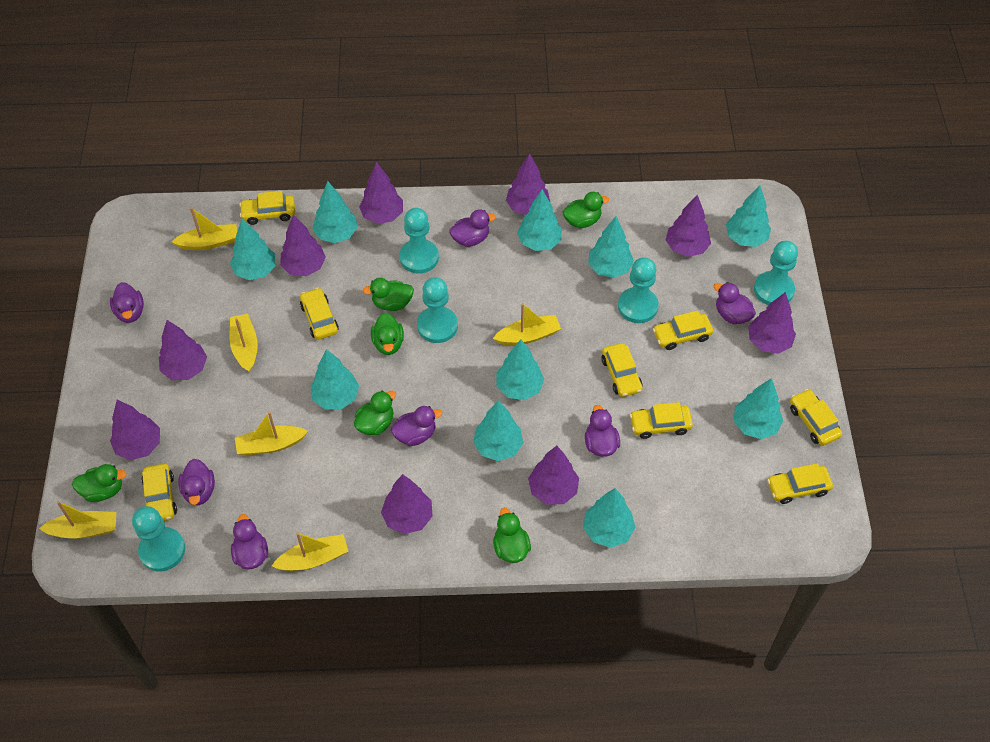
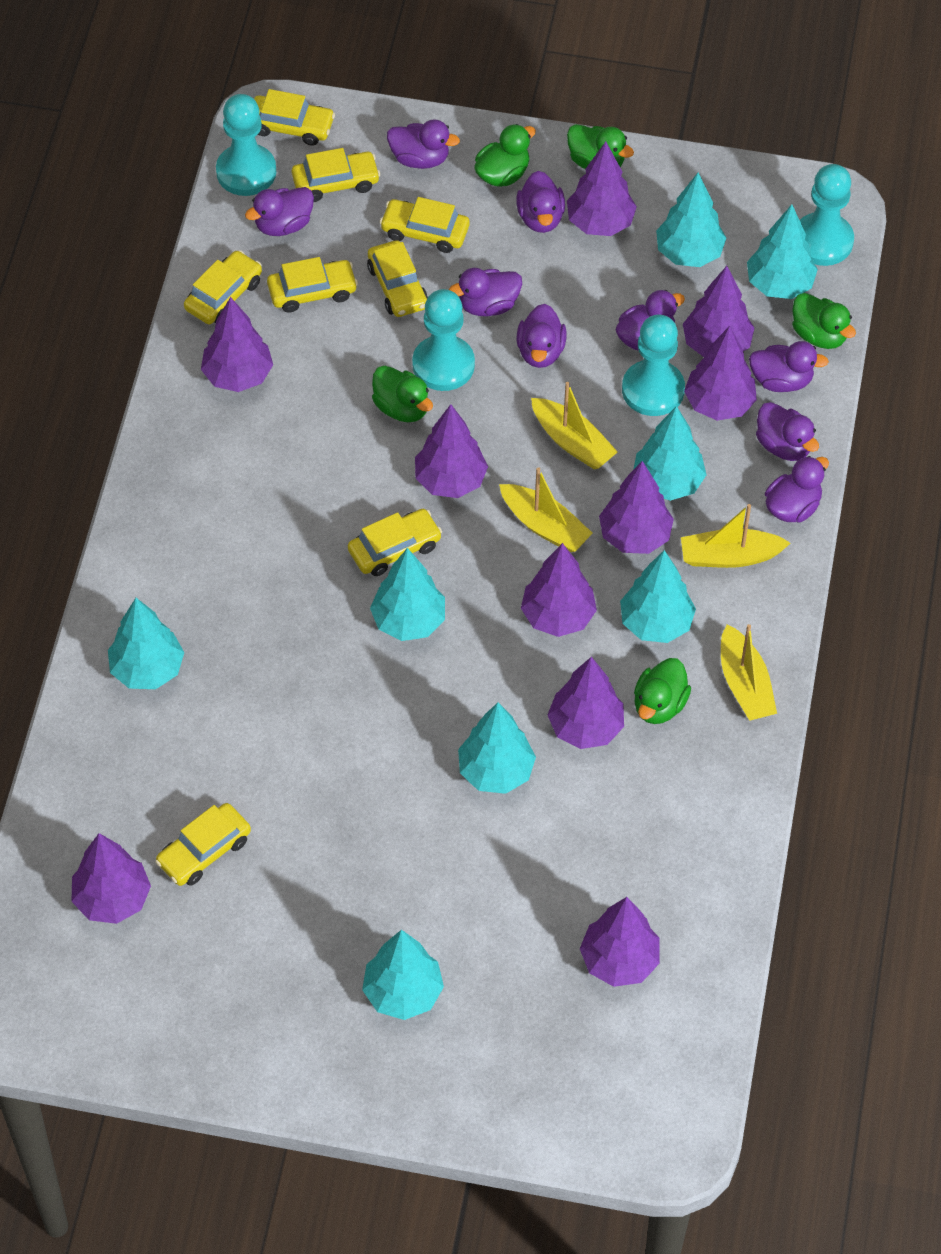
green duck: 6 -> 5
purple duck: 7 -> 9
purple tree: 9 -> 10
turquoise pawn: 5 -> 4
turquoise tree: 10 -> 8
yellow boat: 6 -> 4

